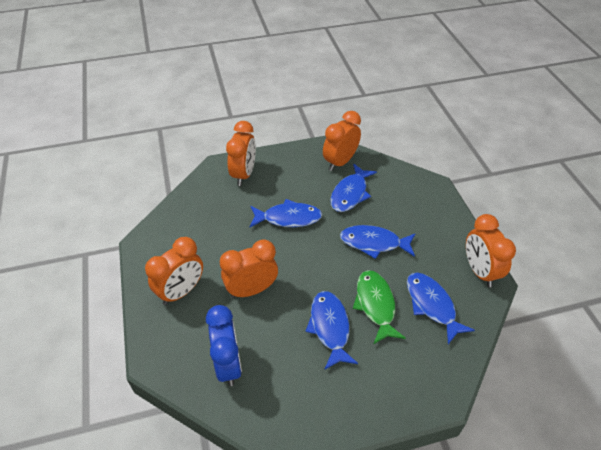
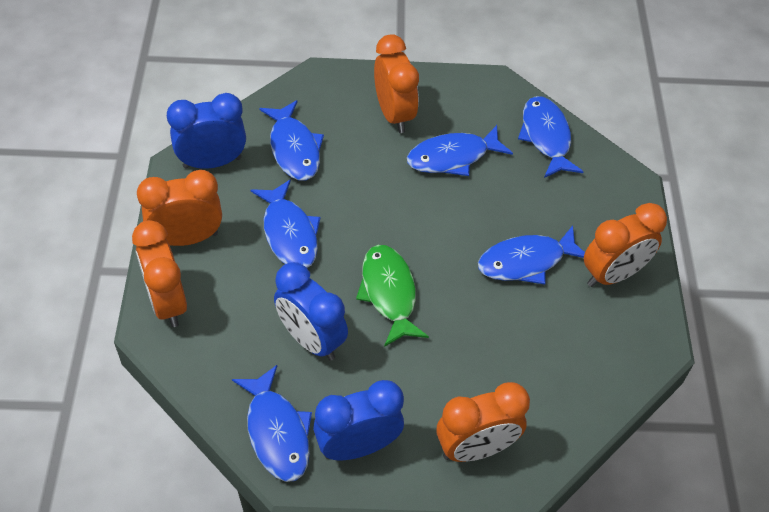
blue clock: 1 -> 3
blue fish: 5 -> 6

